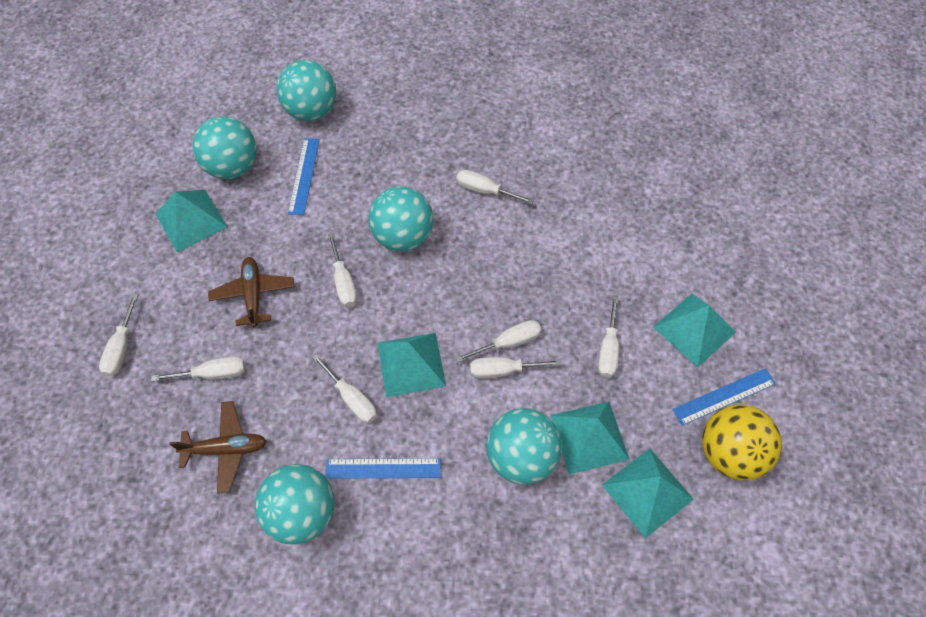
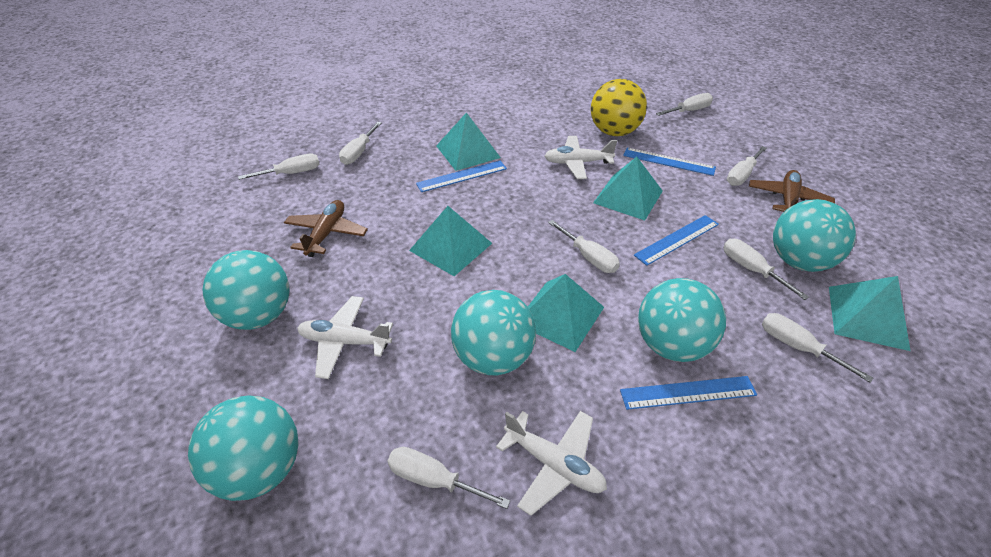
blue ruler: 3 -> 4
white plane: 0 -> 3

